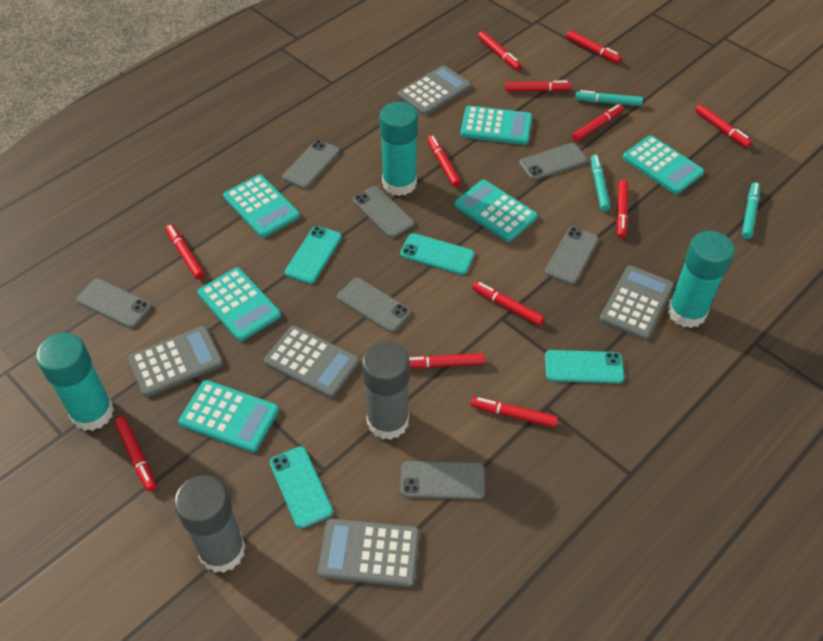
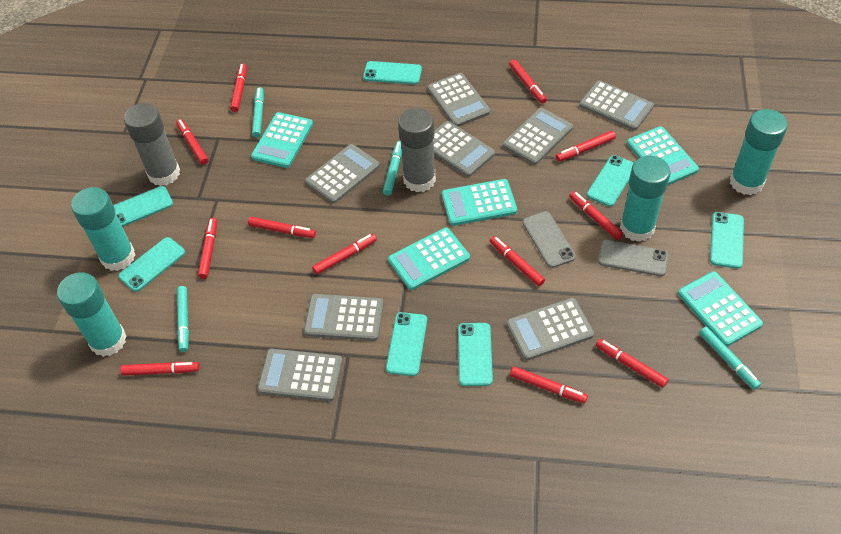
grey calculator: 5 -> 8
grey phone: 7 -> 2
turquoise calculator: 6 -> 5
turquoise glue stick: 3 -> 4
turquoise marker: 3 -> 4
turquoise phone: 4 -> 7

